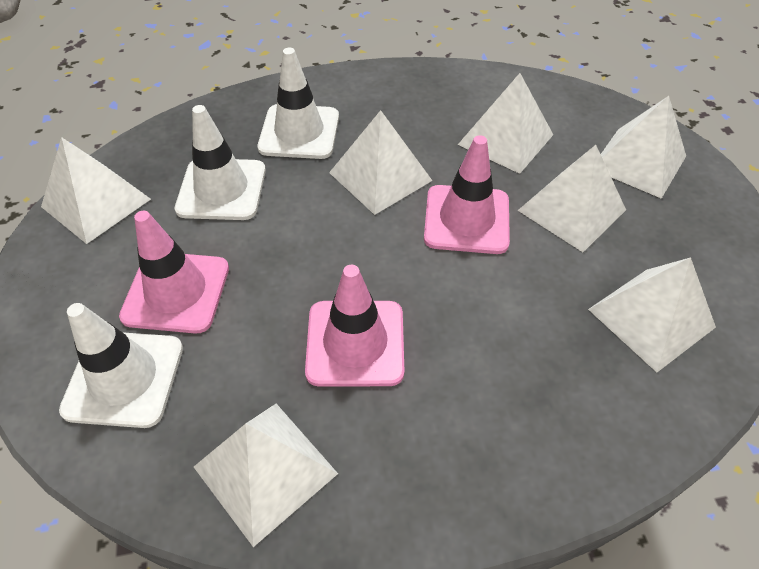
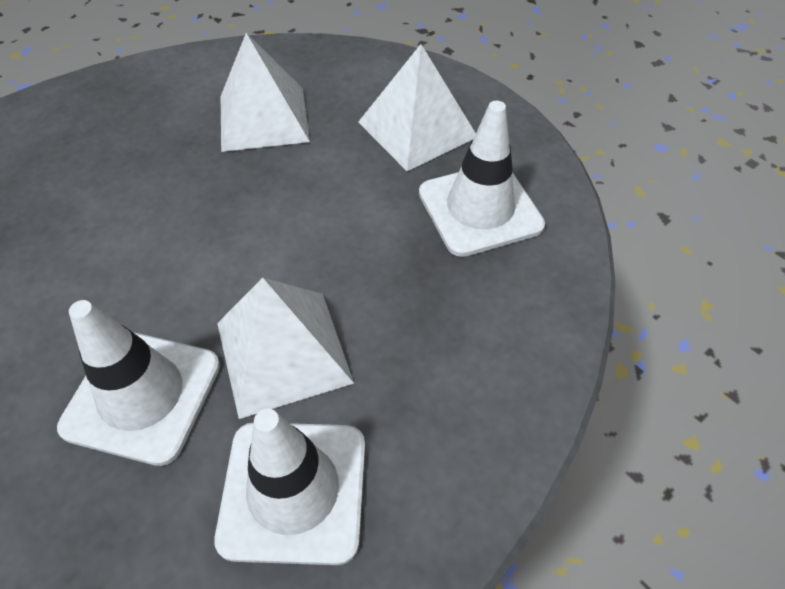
pink traffic cone: 3 -> 0
white pyramid: 7 -> 3

